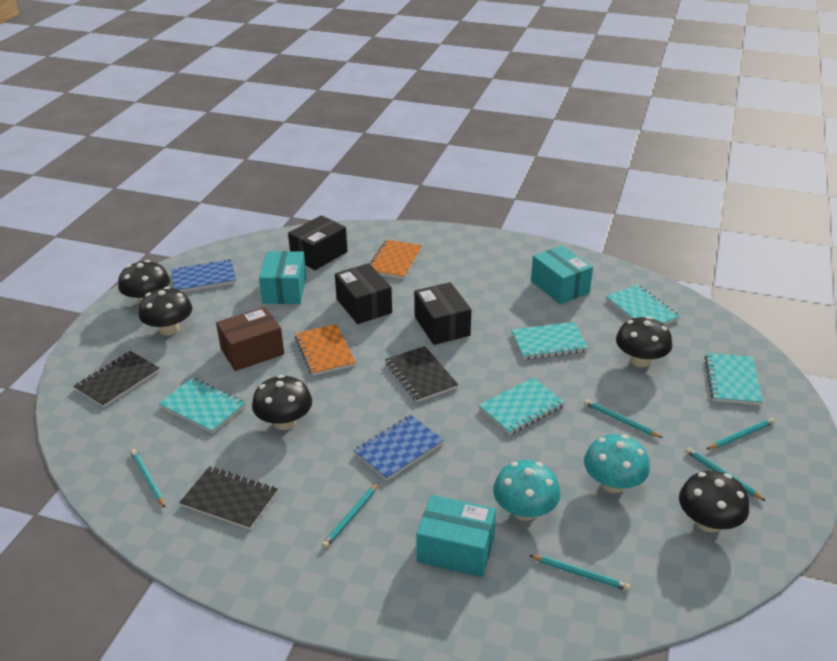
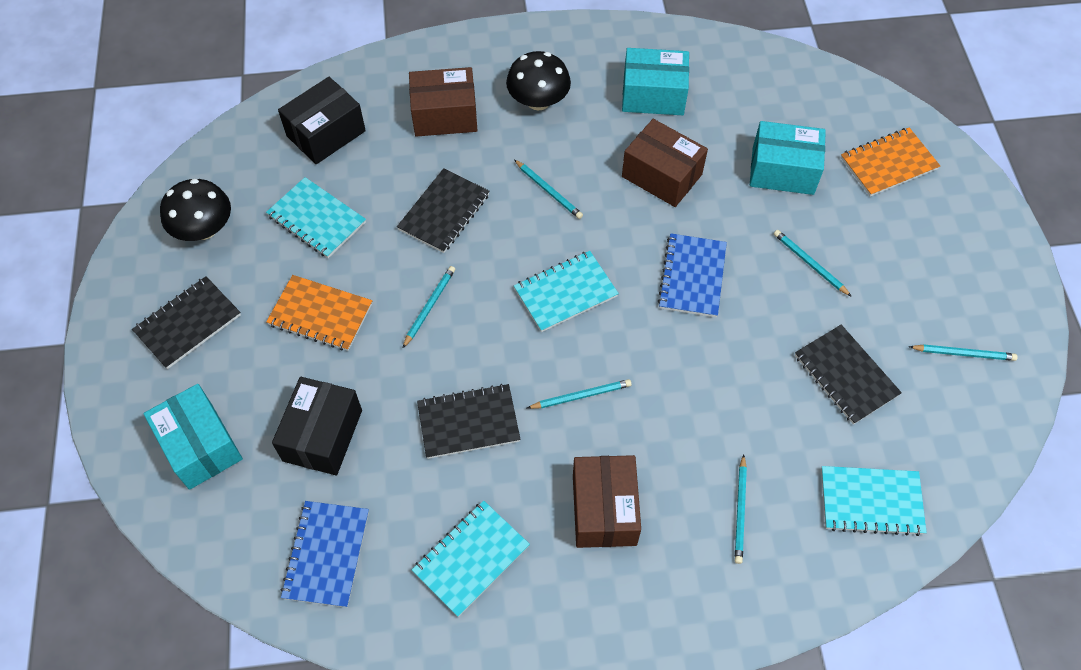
black box: 3 -> 2
black mushroom: 5 -> 2
black notebook: 3 -> 4
brown box: 1 -> 3
turquoise mushroom: 2 -> 0
turquoise notebook: 5 -> 4

